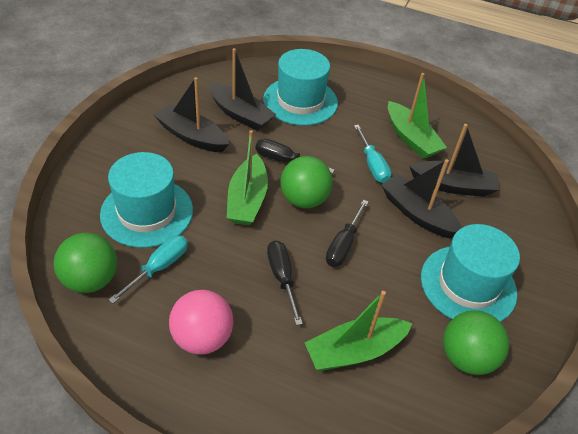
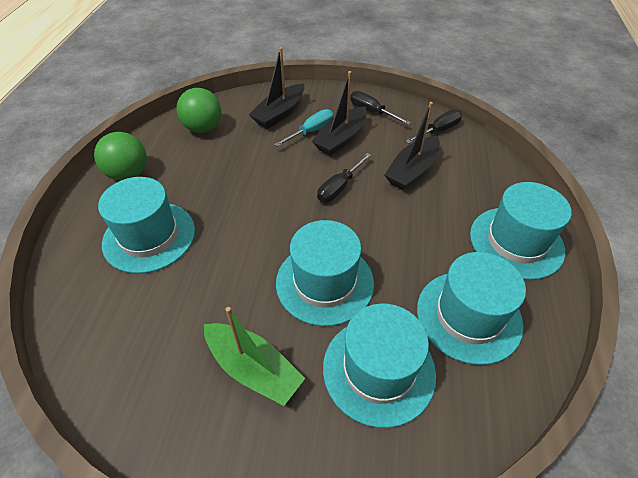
black boat: 4 -> 3
green ball: 3 -> 2
green boat: 3 -> 1
pink ball: 1 -> 0
turquoise hat: 3 -> 5
turquoise screwdriver: 2 -> 1

